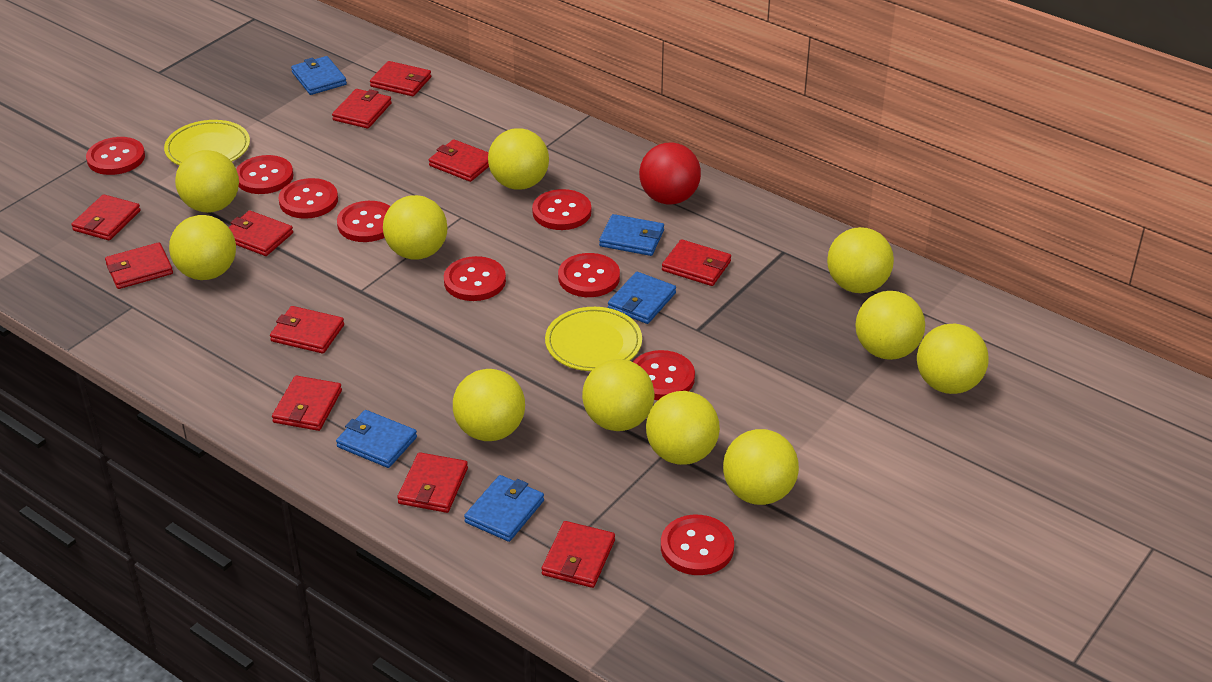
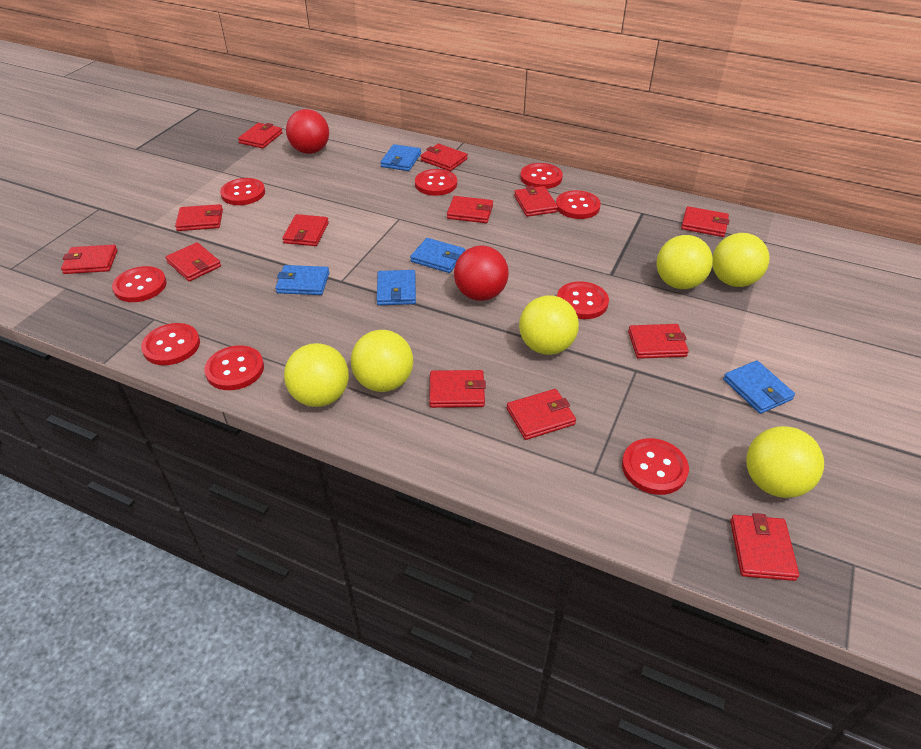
red ball: 1 -> 2
red wallet: 11 -> 13
yellow ball: 11 -> 6
yellow plate: 2 -> 0

